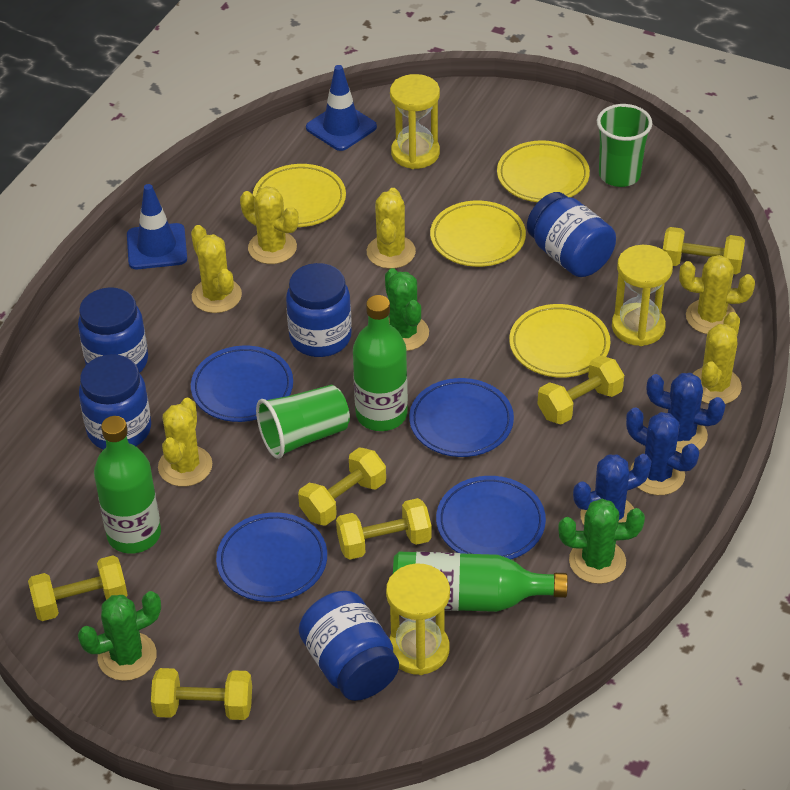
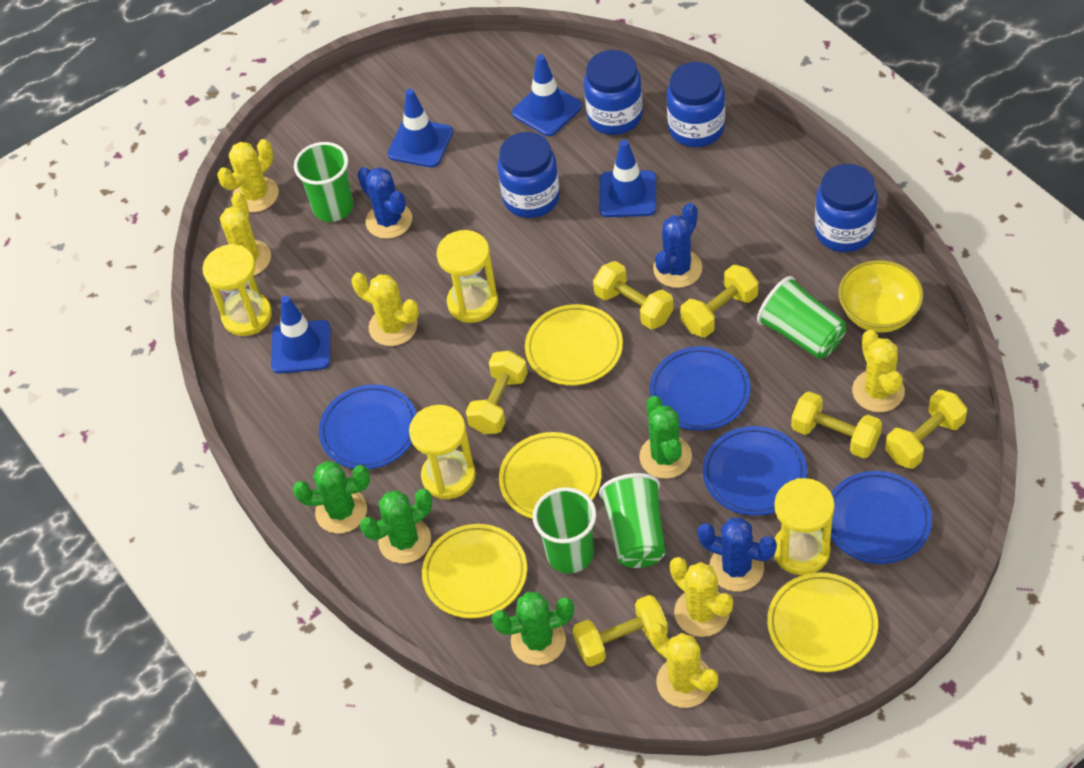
blue jar: 5 -> 4
blue traffic cone: 2 -> 4
green bottle: 3 -> 0
green cactus: 3 -> 4
green cup: 2 -> 4
yellow bowl: 0 -> 1
yellow hourglass: 3 -> 4

